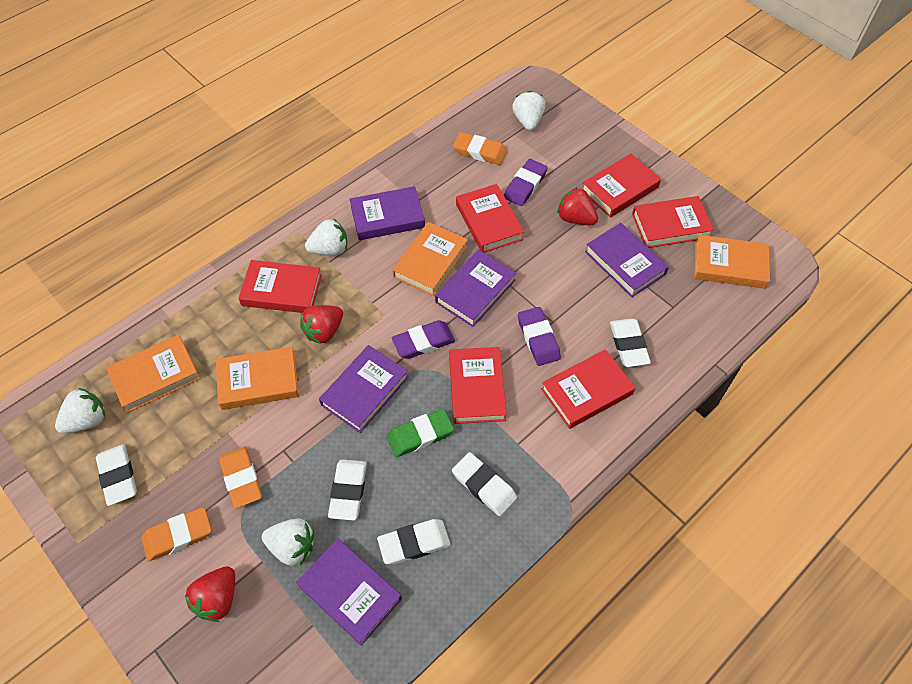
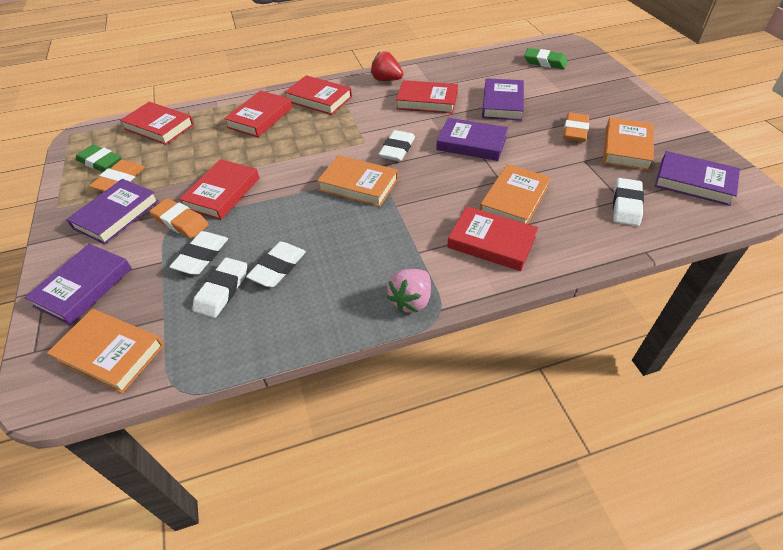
green eraser: 1 -> 2
pink strawberry: 0 -> 1
purple eraser: 3 -> 0
red strawberry: 3 -> 1
white strawberry: 4 -> 0

